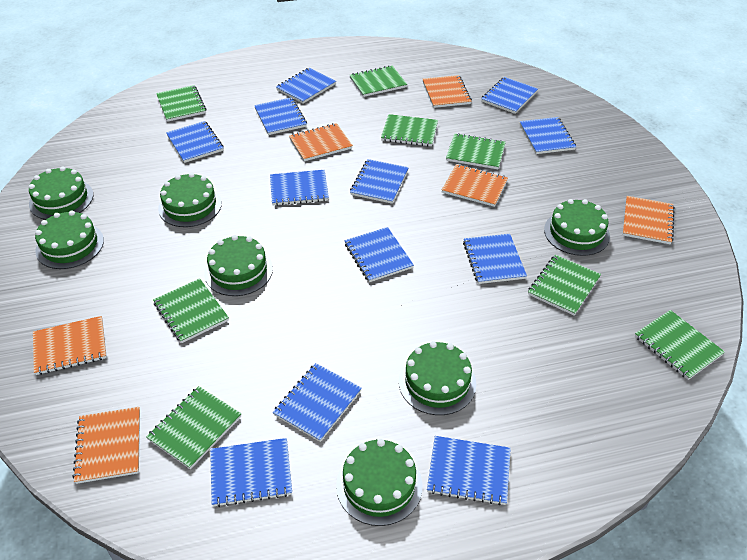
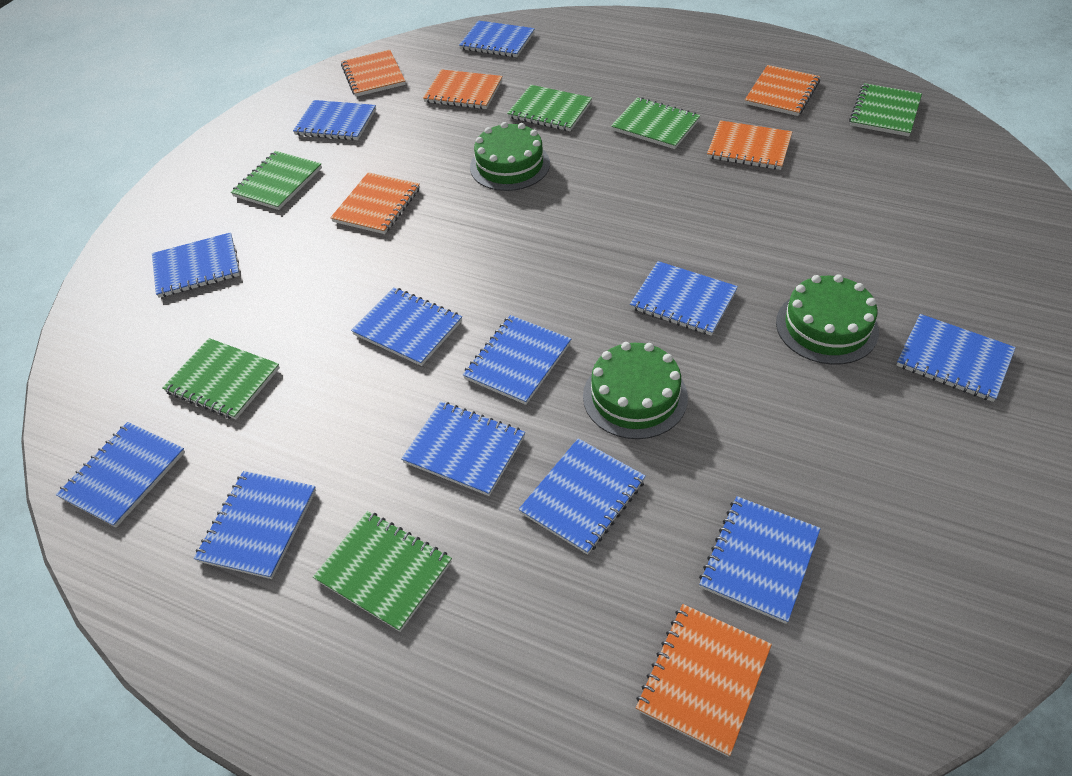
green cake: 7 -> 3
green notebook: 8 -> 6

